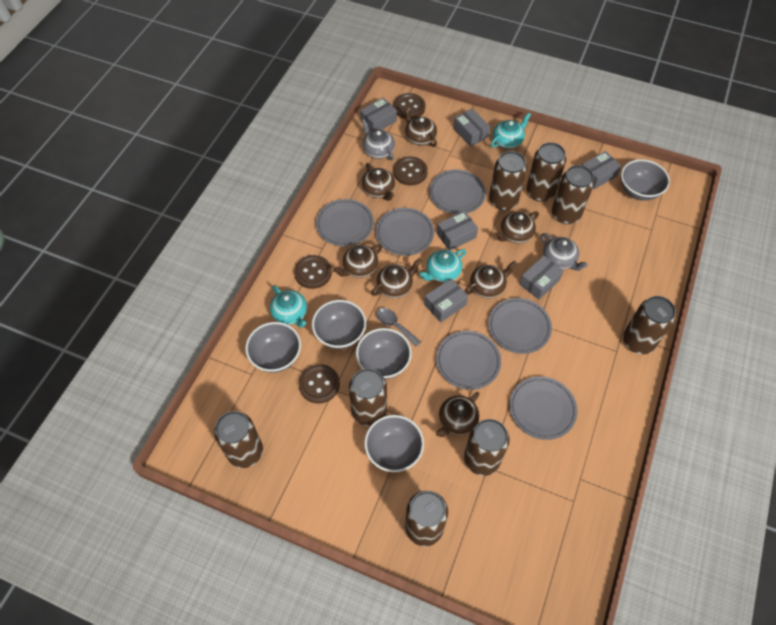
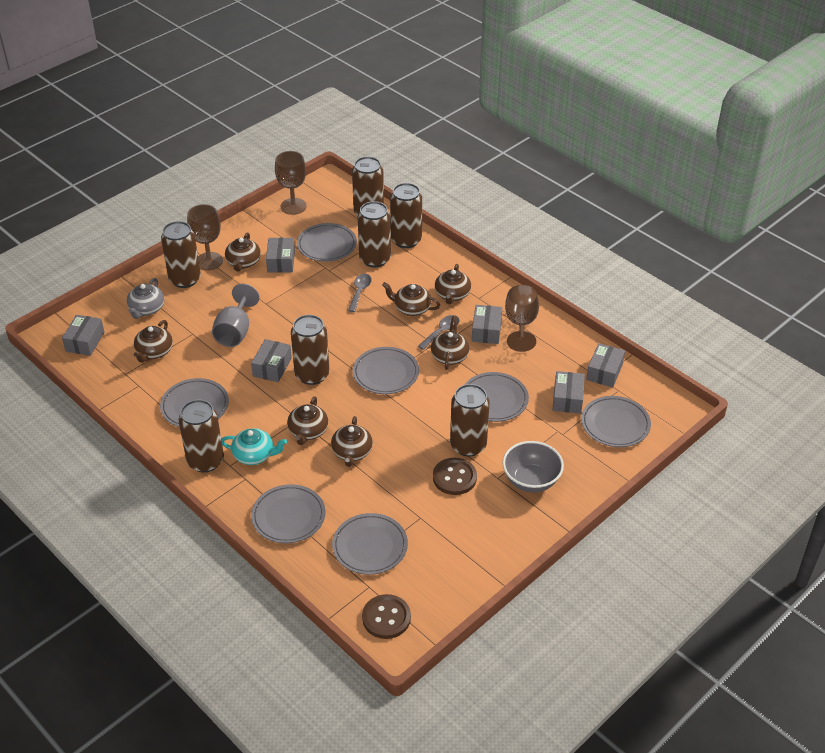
brown button: 4 -> 2
brown can: 8 -> 7
brown goblet: 0 -> 3
grey bowl: 5 -> 1
grey goblet: 0 -> 1
grey plate: 6 -> 7
grey spoon: 1 -> 2
grey teapot: 2 -> 1
turquoise teapot: 3 -> 1

